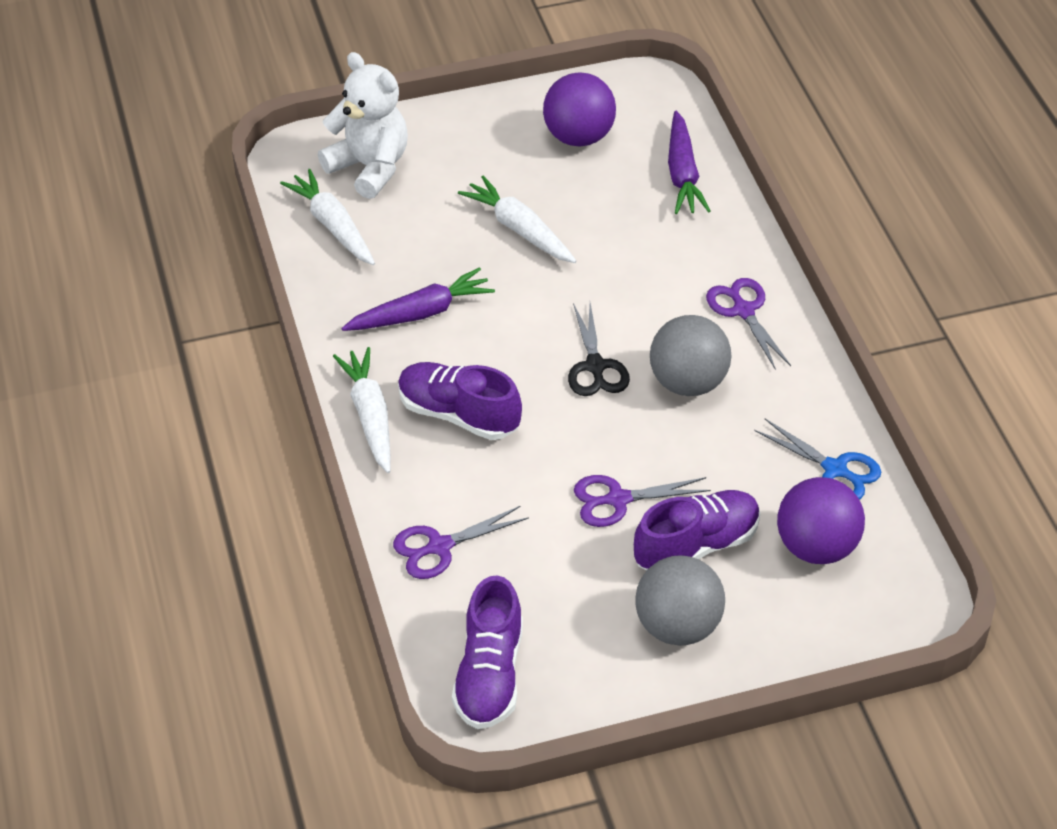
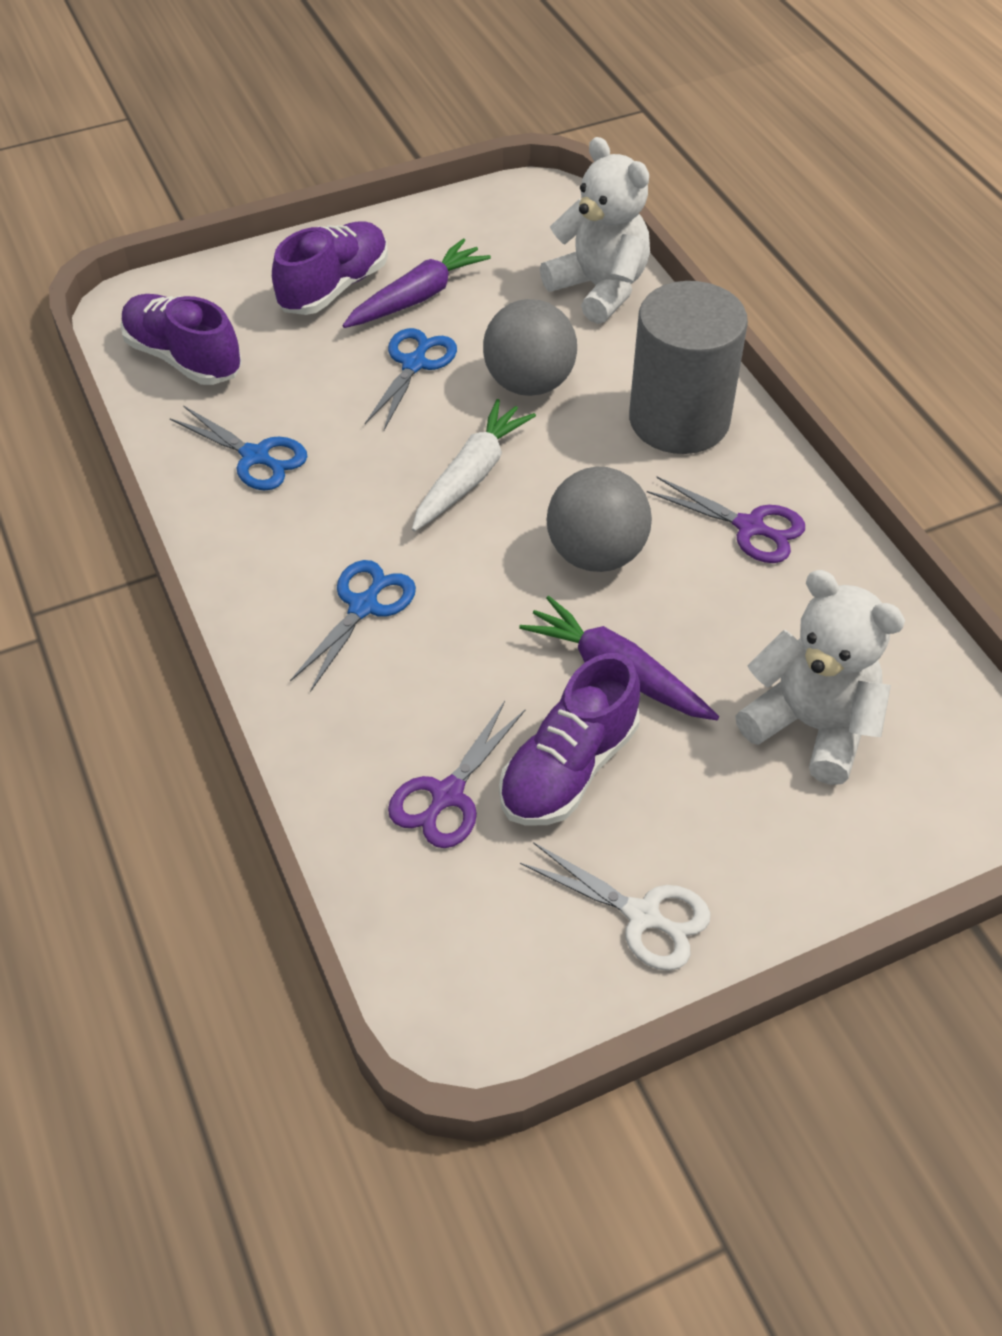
black scissors: 1 -> 0
blue scissors: 1 -> 3
grey cylinder: 0 -> 1
purple ball: 2 -> 0
purple scissors: 3 -> 2
white carrot: 3 -> 1
white scissors: 0 -> 1
white teddy bear: 1 -> 2

